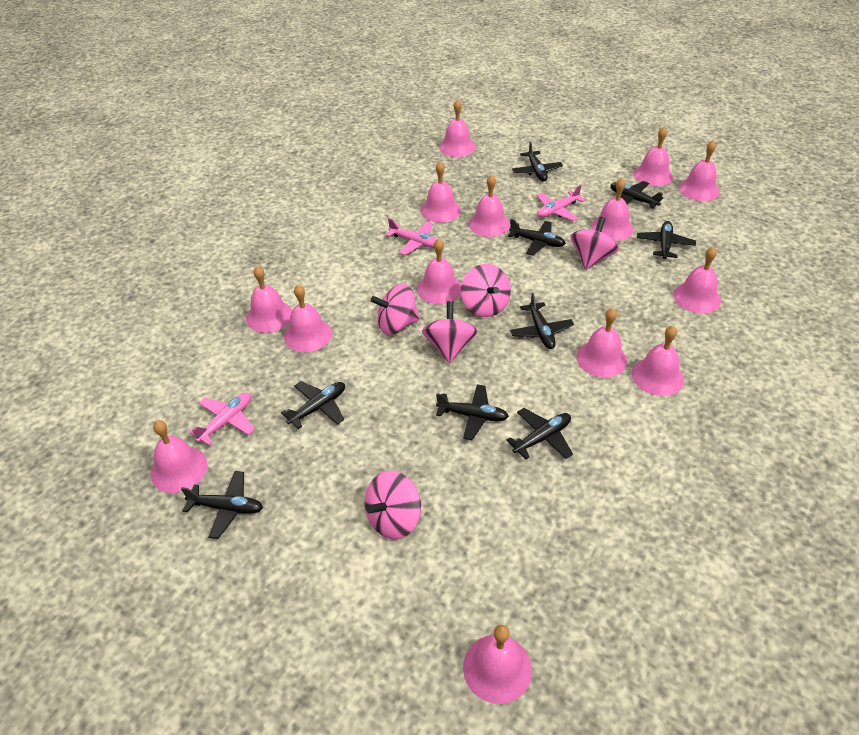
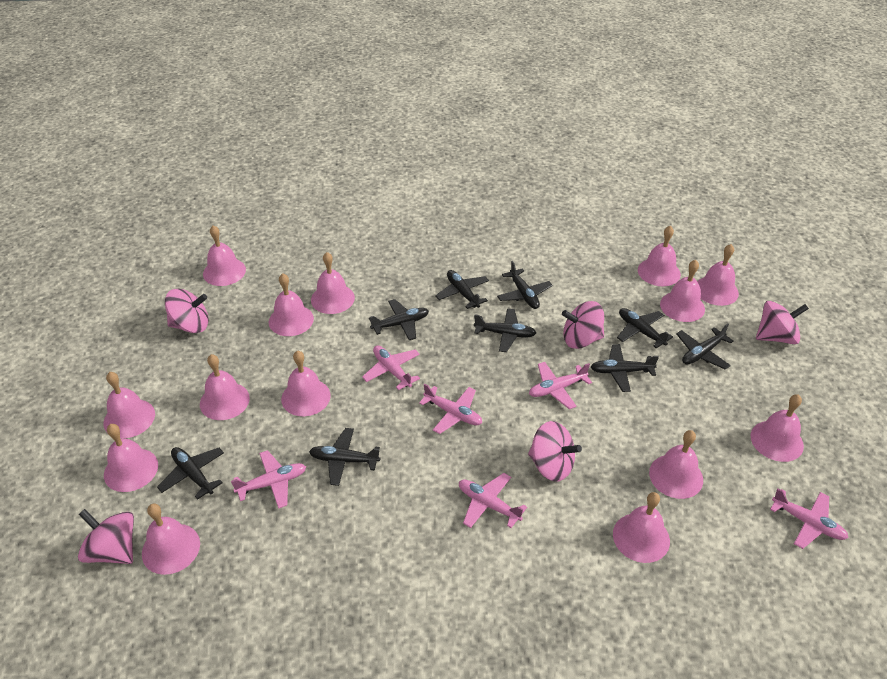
pink plane: 3 -> 6

